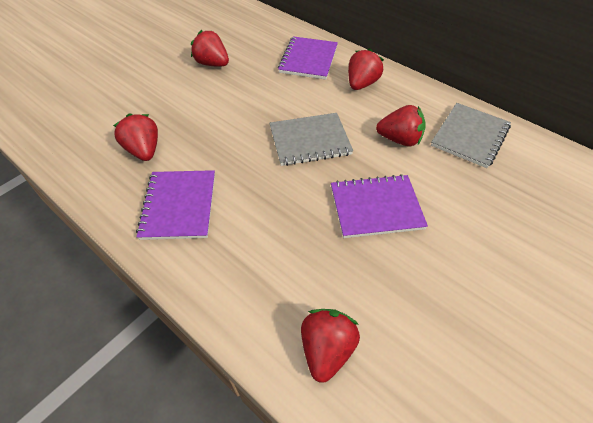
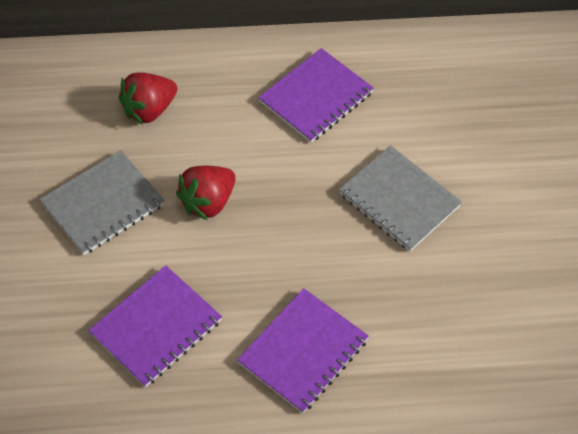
red strawberry: 5 -> 2

